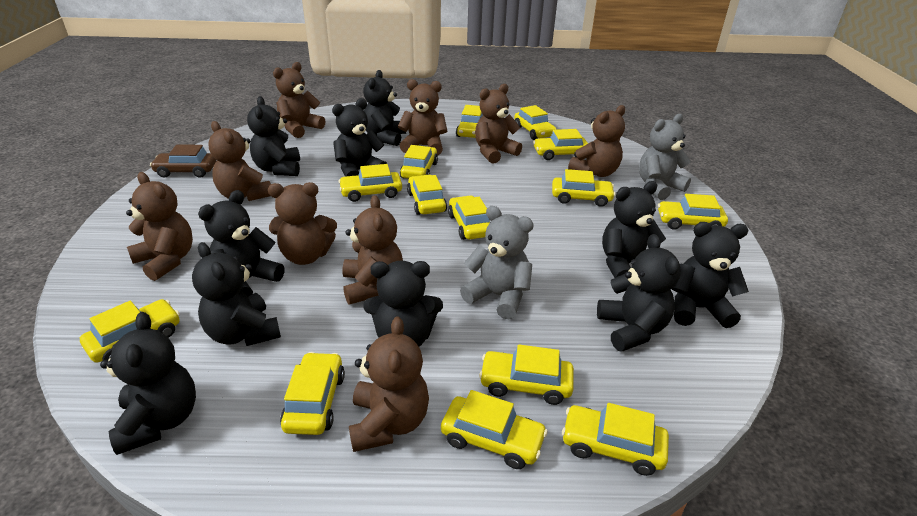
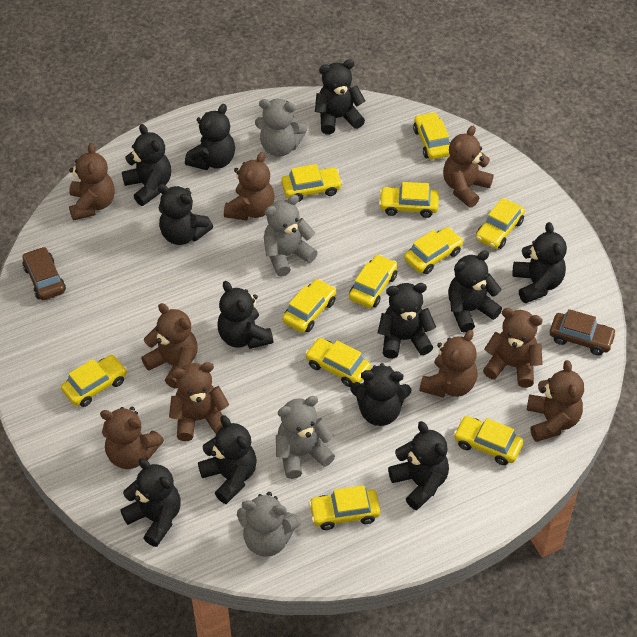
black teddy bear: 10 -> 12
brown car: 1 -> 2
grey teddy bear: 2 -> 4
yellow car: 14 -> 11

